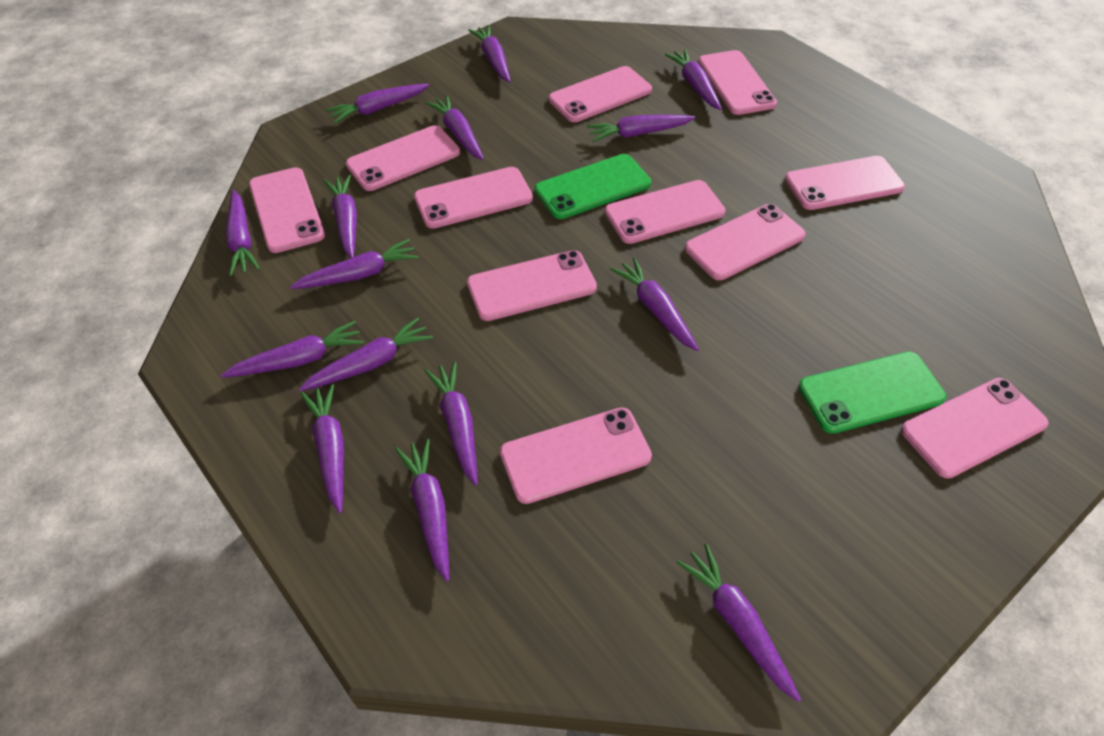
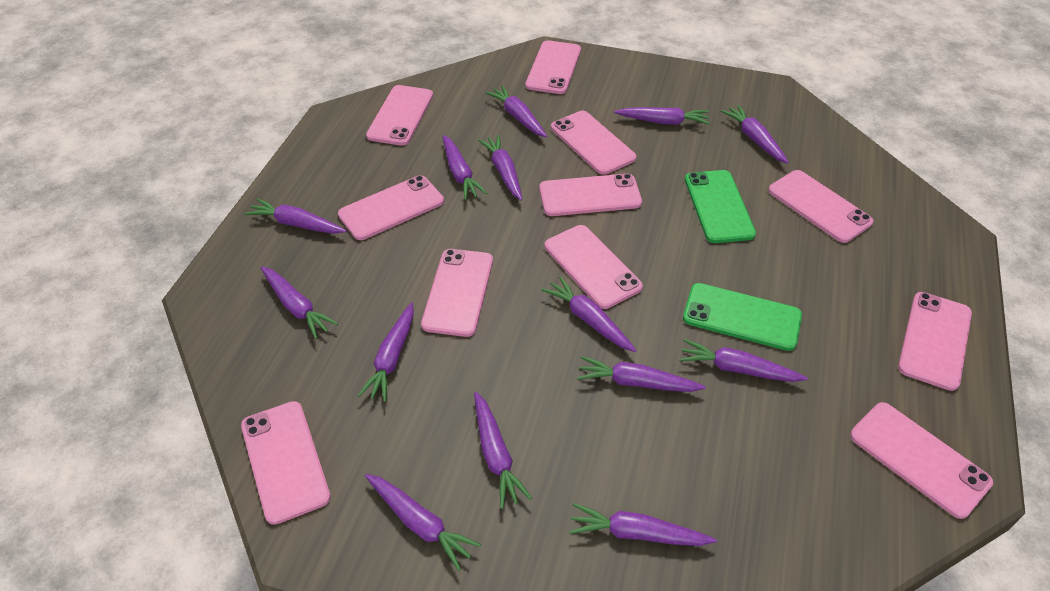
purple carrot: 15 -> 14

